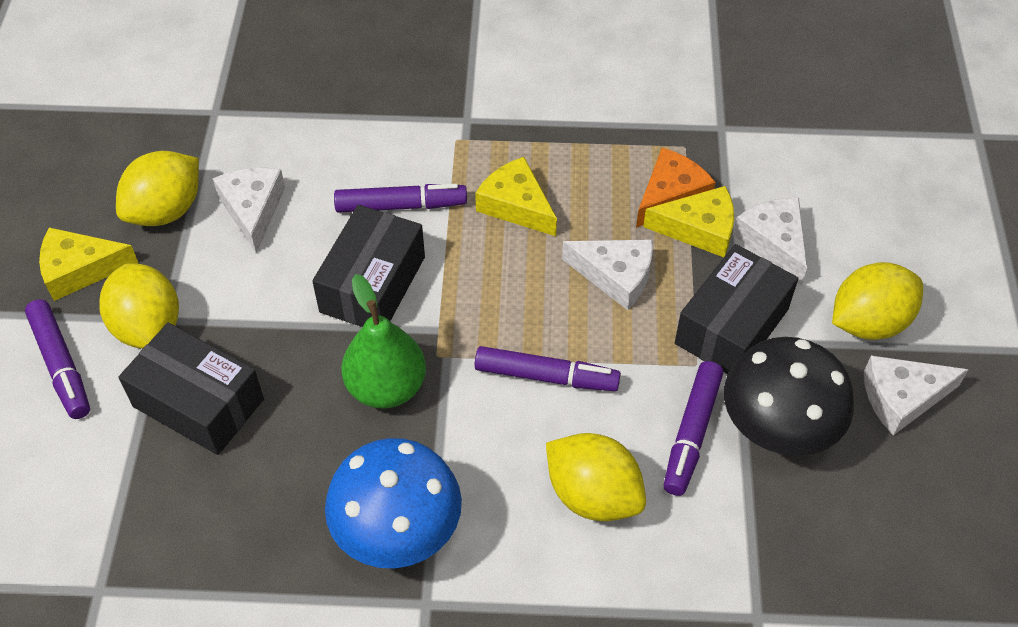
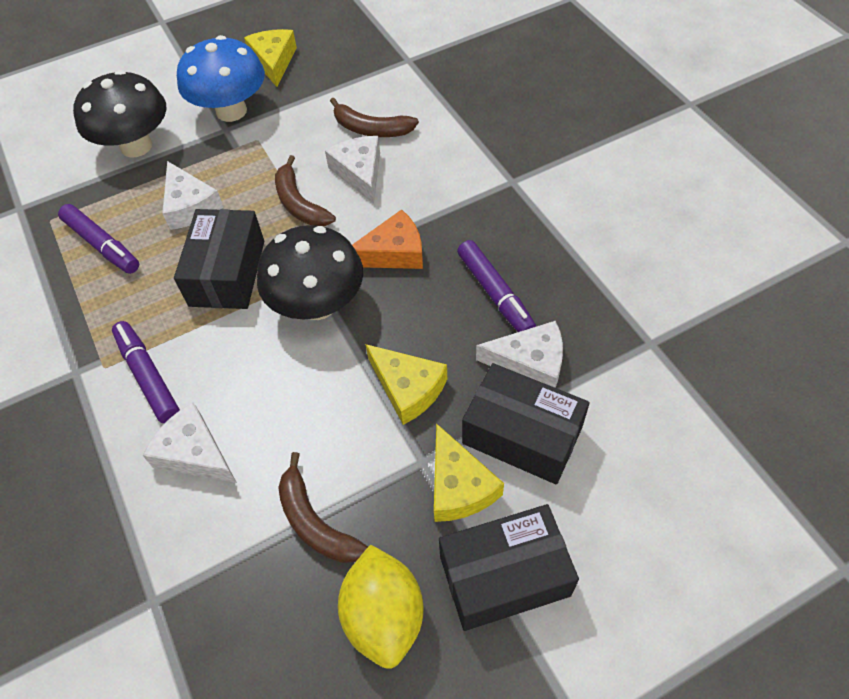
black mushroom: 1 -> 2
brown banana: 0 -> 3
green pear: 1 -> 0
purple marker: 4 -> 3
yellow lemon: 4 -> 1

